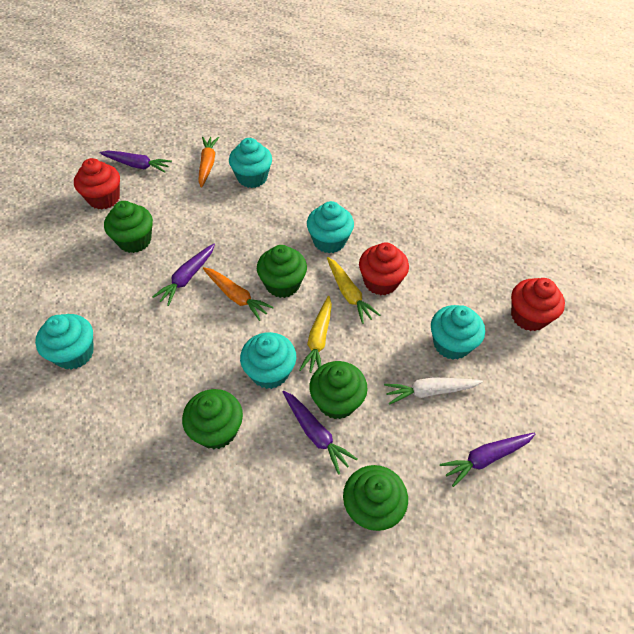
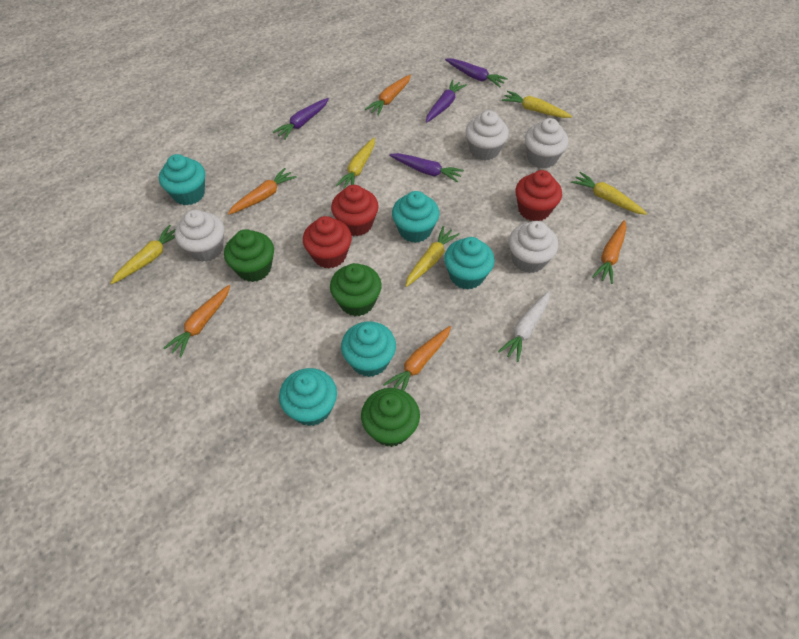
green cupcake: 5 -> 3
orange carrot: 2 -> 5
white cupcake: 0 -> 4
yellow carrot: 2 -> 5

